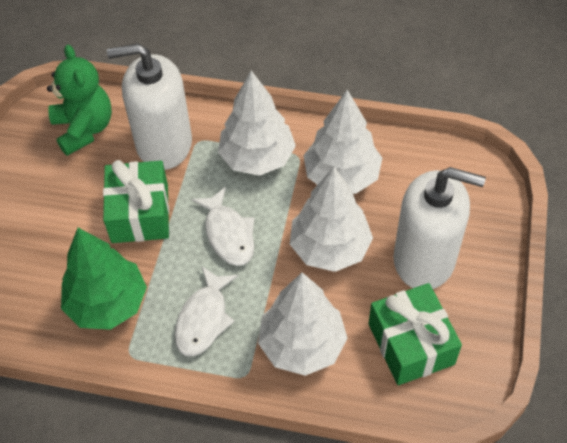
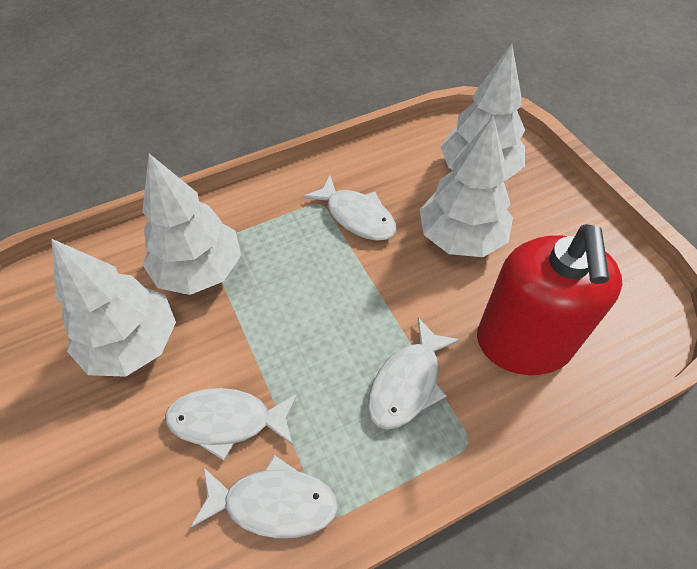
green gift: 2 -> 0
green teddy bear: 1 -> 0
green tree: 1 -> 0
red soap dispenser: 0 -> 1
white fish: 2 -> 4
white soap dispenser: 2 -> 0

